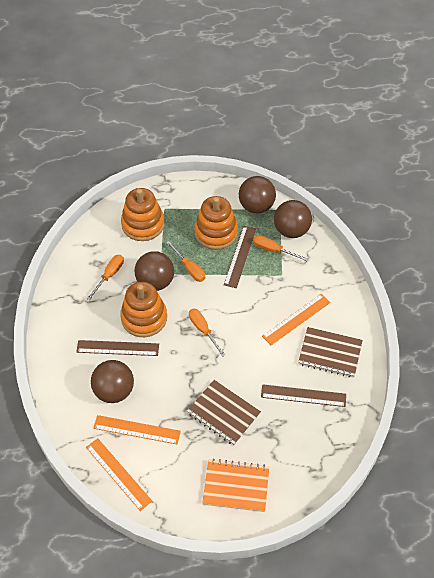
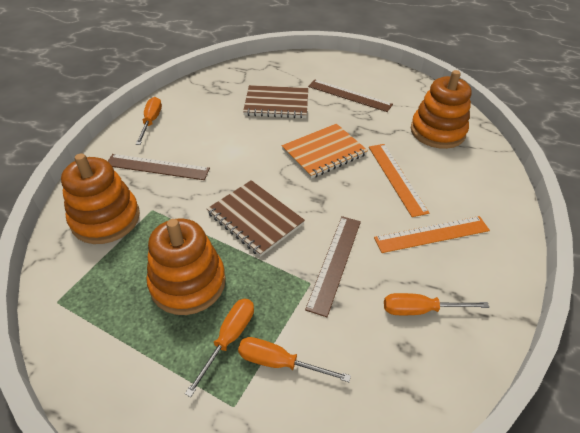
brown ball: 4 -> 0
orange ruler: 3 -> 2

